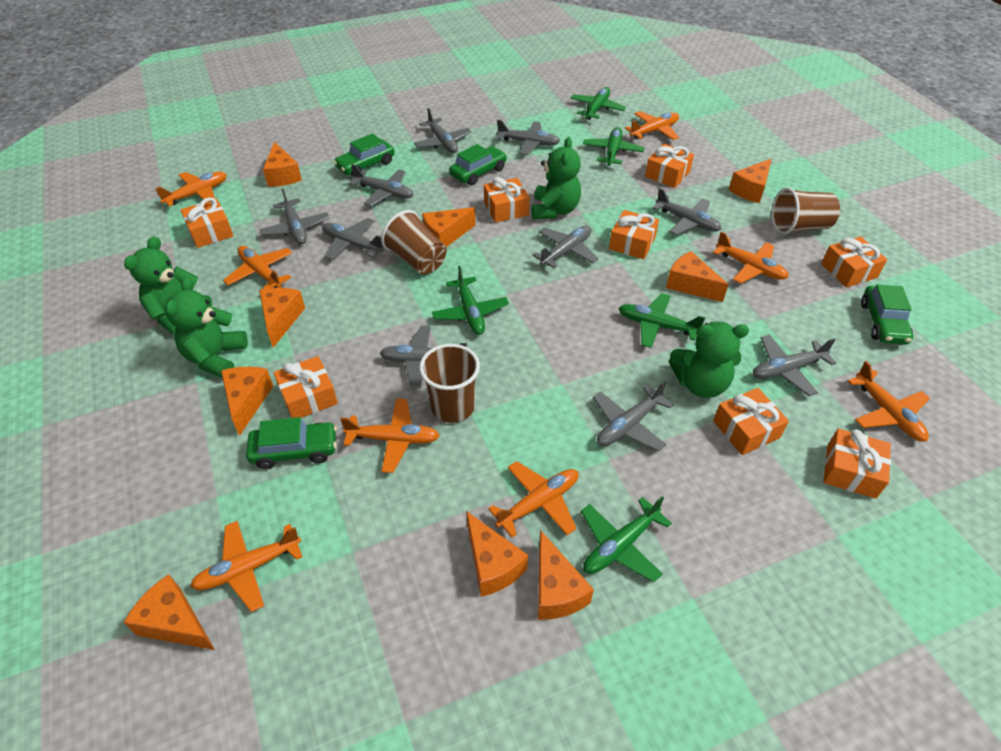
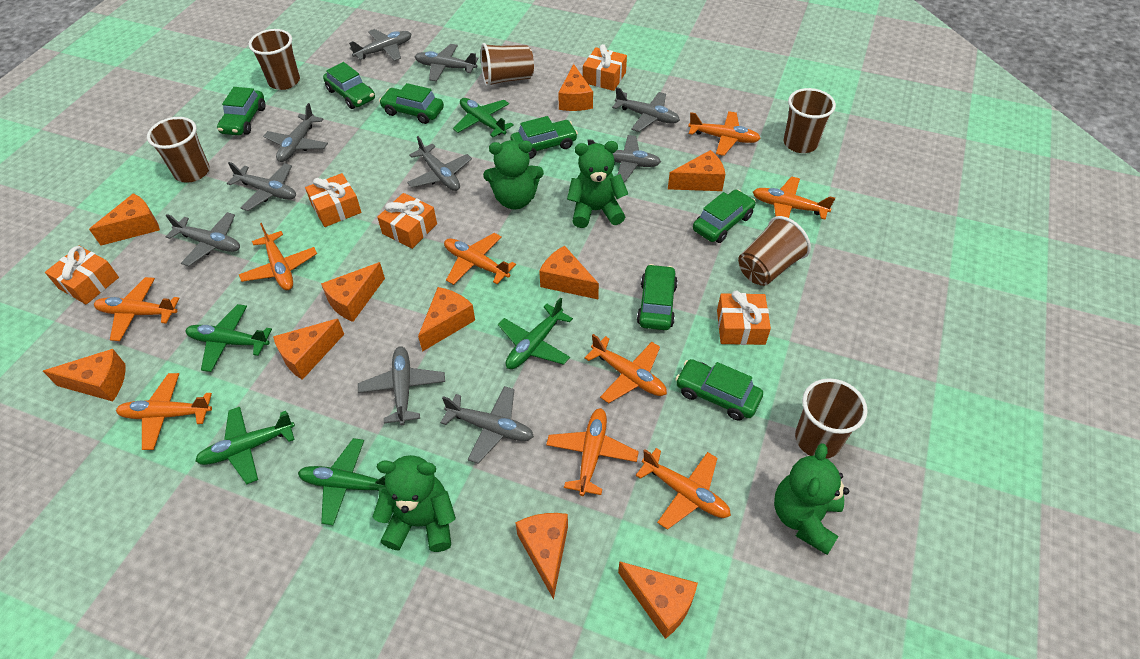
brown cup: 3 -> 6
green car: 4 -> 7
orange cheese: 9 -> 10
orange gift: 8 -> 5
orange plane: 8 -> 9

